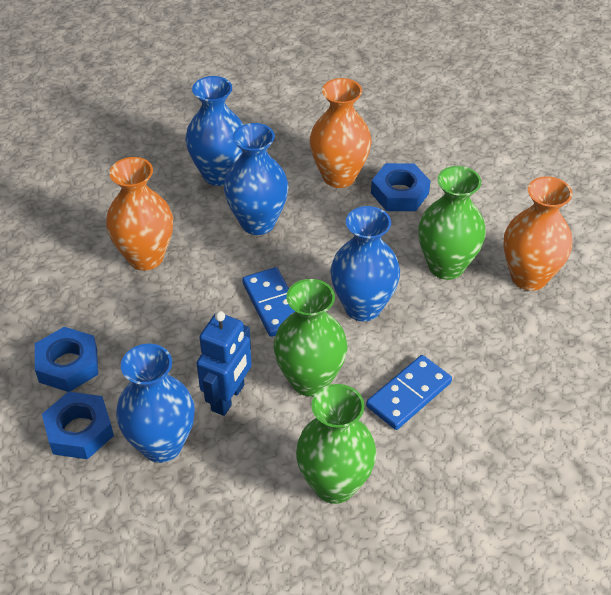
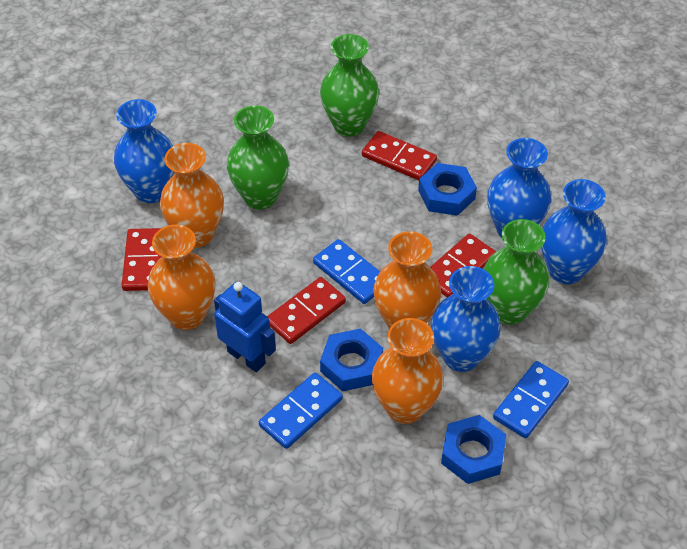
blue domino: 2 -> 3
orange vase: 3 -> 4
red domino: 0 -> 4

